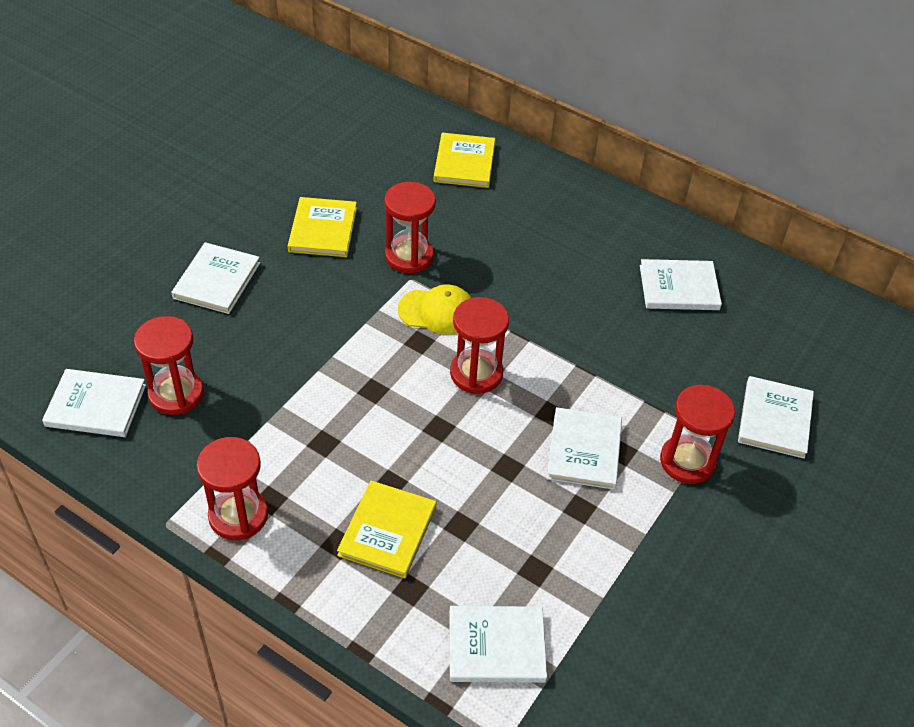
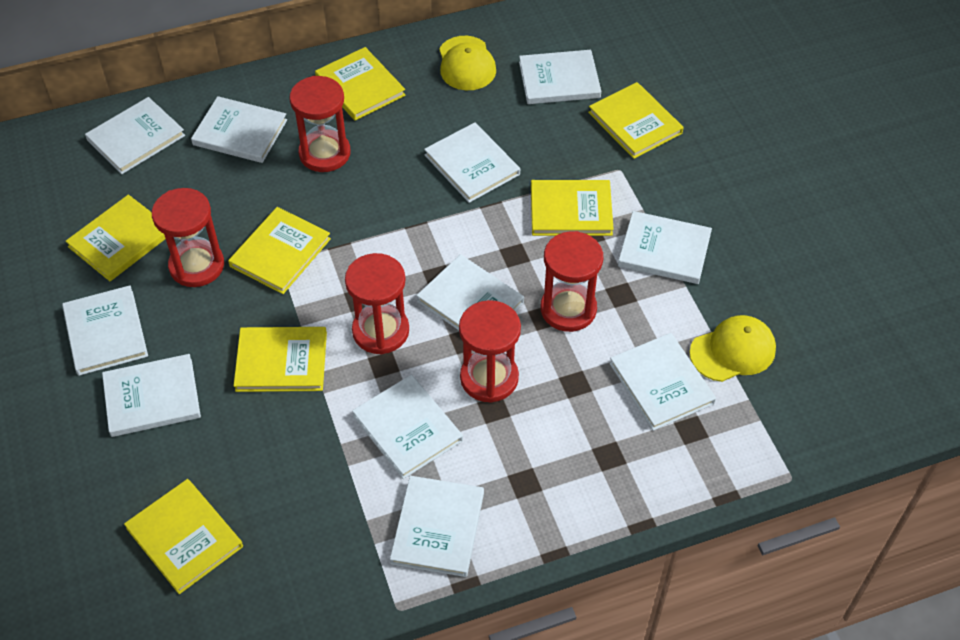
white book: 6 -> 11
yellow book: 3 -> 7
yellow cap: 1 -> 2

